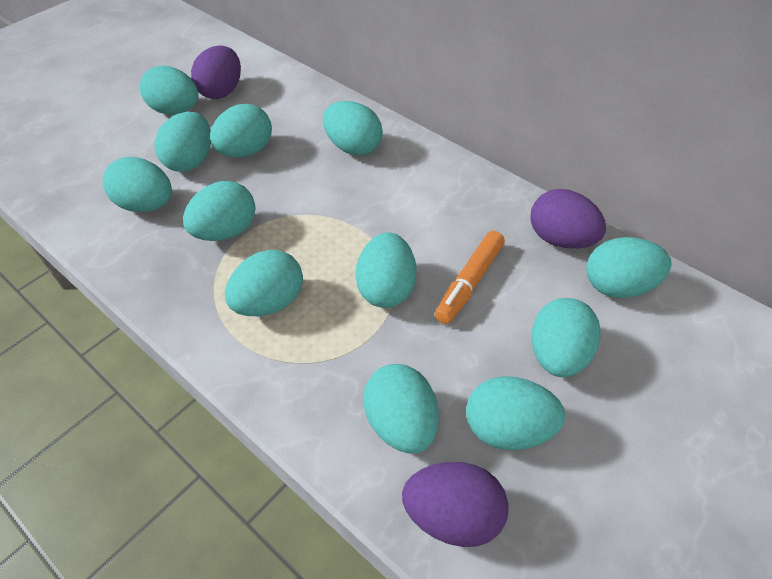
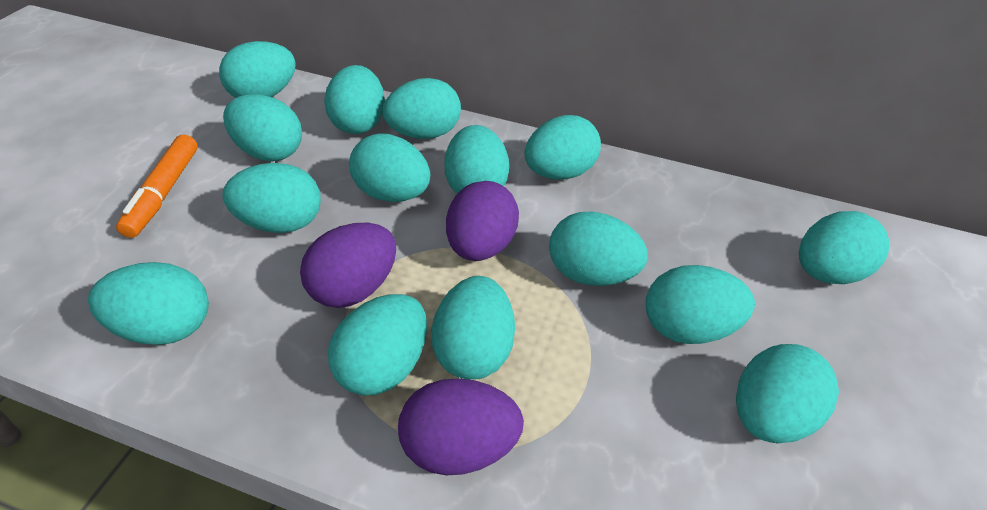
turquoise egg: 12 -> 15

